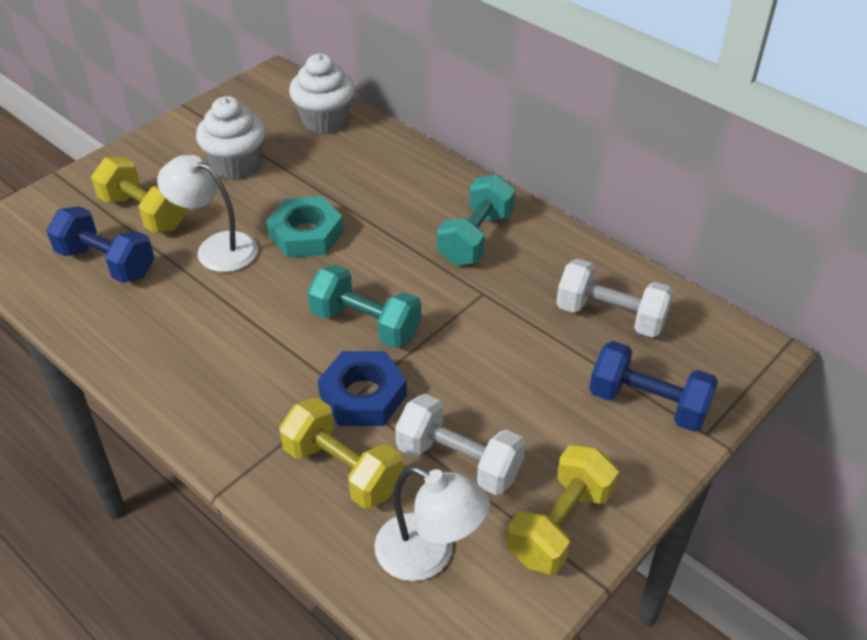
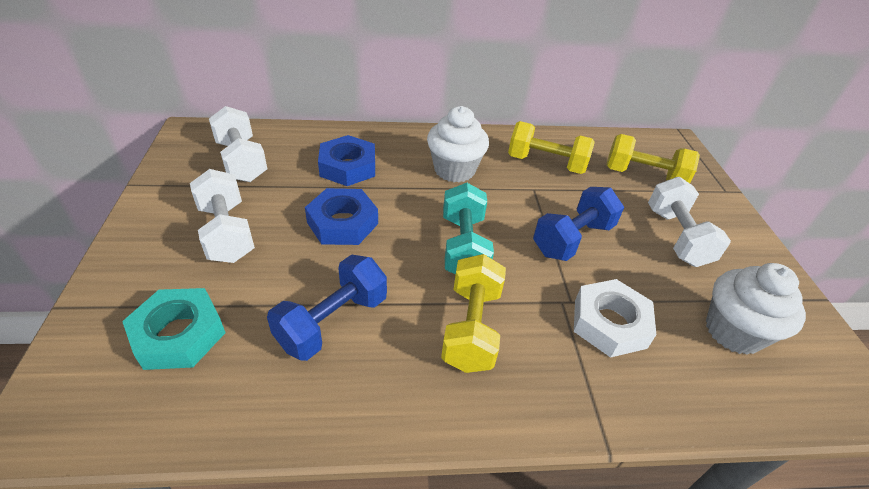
blue nut: 1 -> 2
turquoise dumbbell: 2 -> 1
white dumbbell: 2 -> 3
white lamp: 2 -> 0
white nut: 0 -> 1

